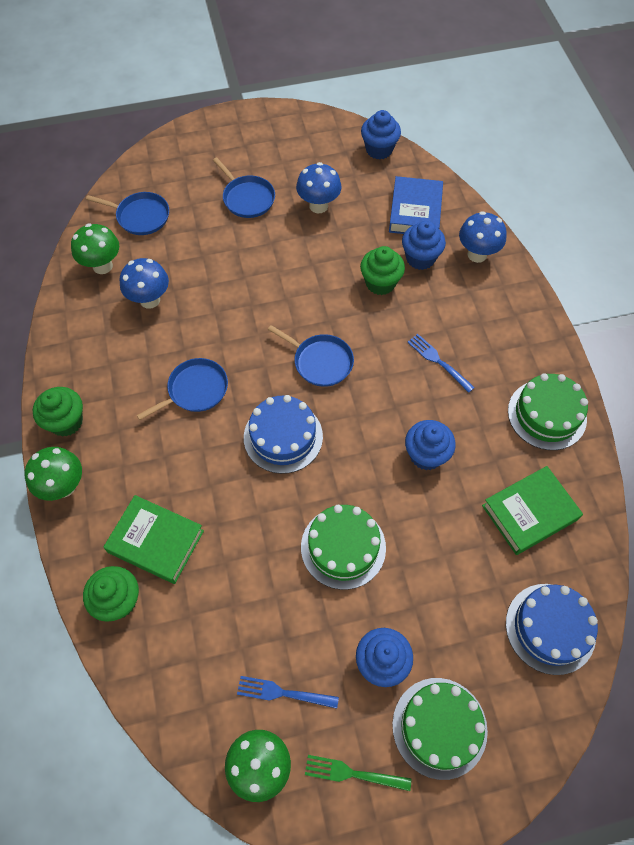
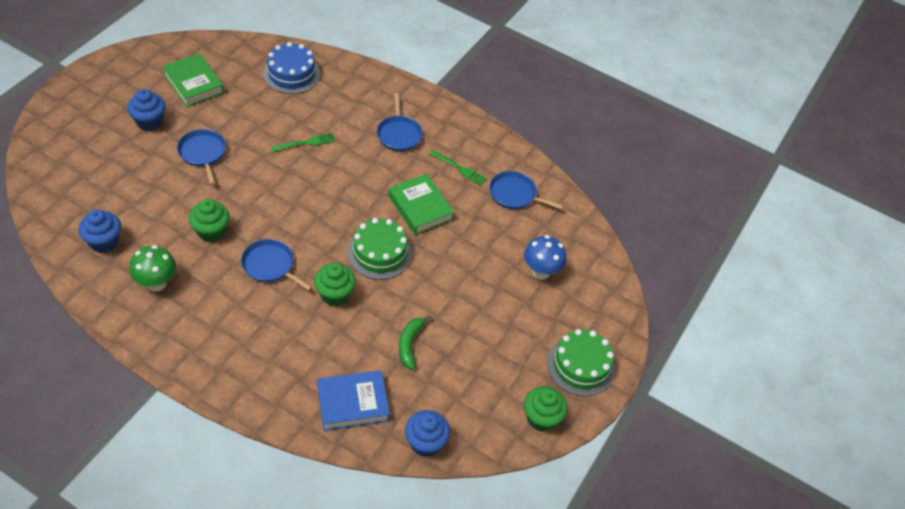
blue cake: 2 -> 1
blue cupcake: 4 -> 3
blue fork: 2 -> 0
blue mushroom: 3 -> 1
green banana: 0 -> 1
green cake: 3 -> 2
green fork: 1 -> 2
green mushroom: 3 -> 1

